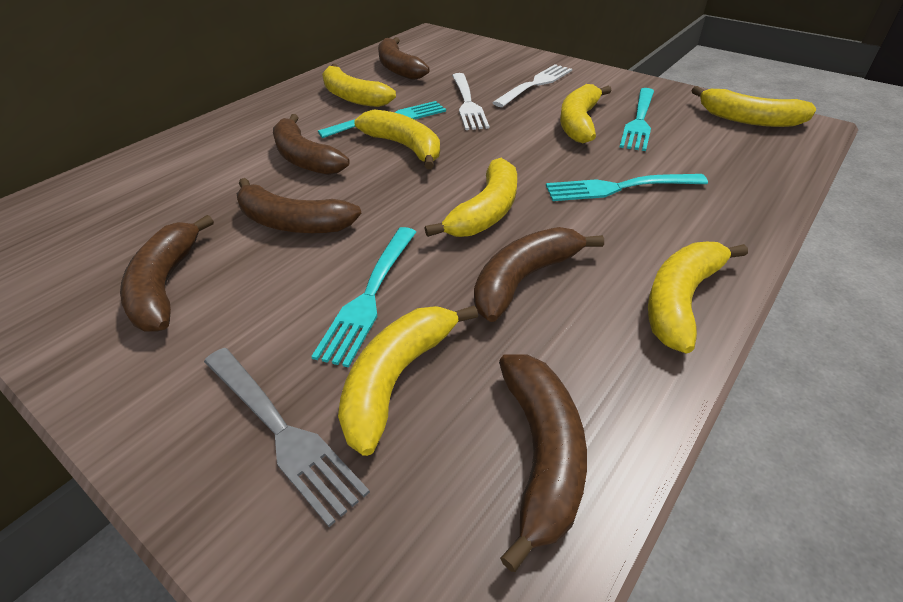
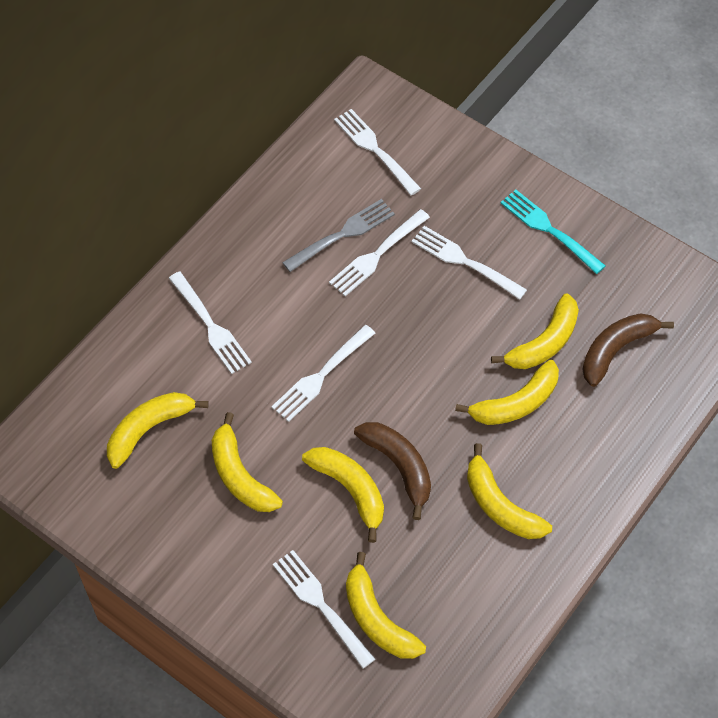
brown banana: 6 -> 2
turquoise fork: 4 -> 1
white fork: 2 -> 6

